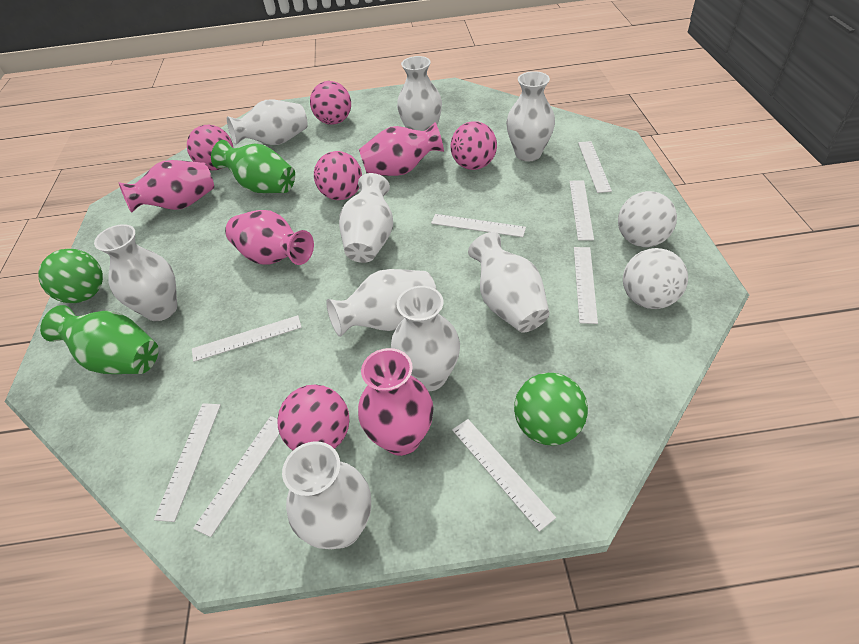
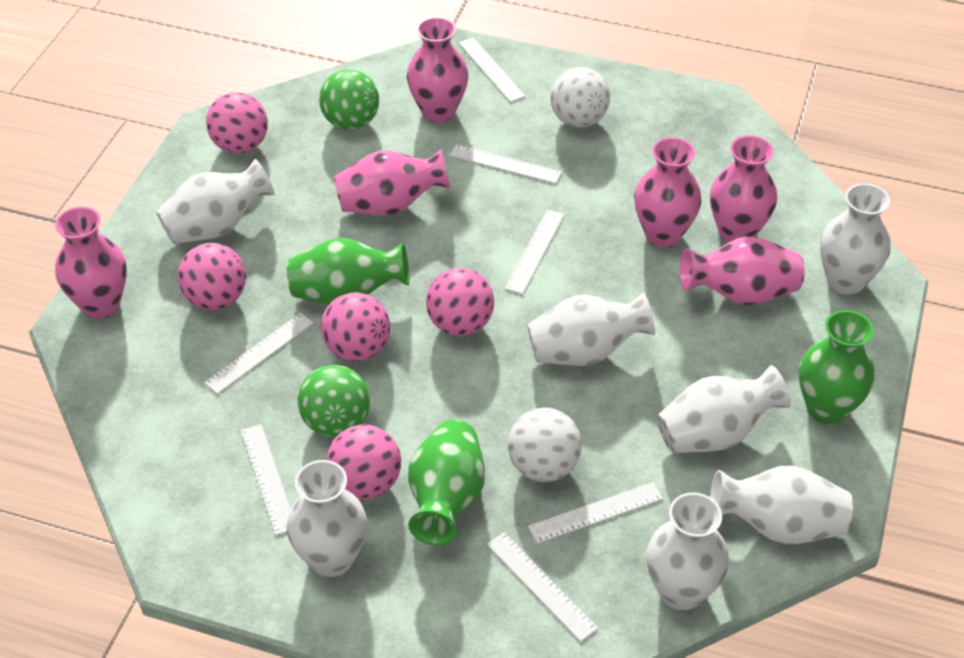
green vase: 2 -> 3
pink vase: 4 -> 6
white ruler: 8 -> 7
white vase: 9 -> 7

